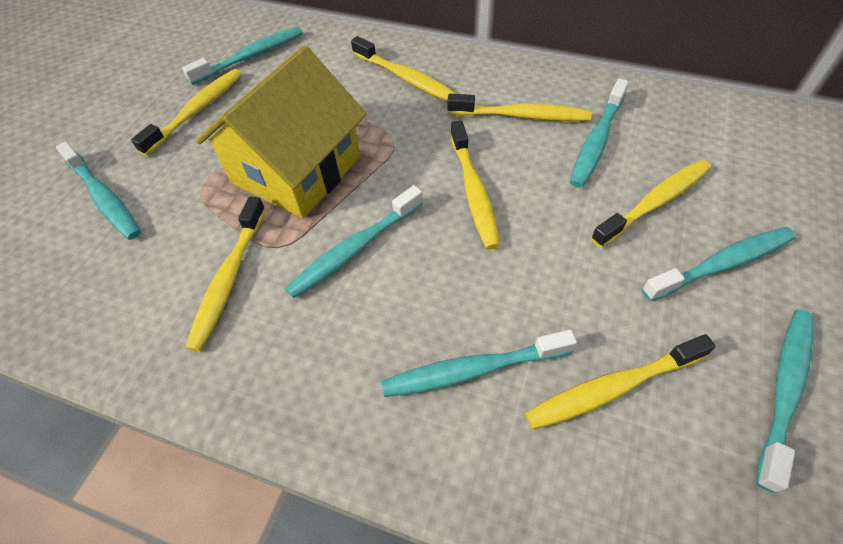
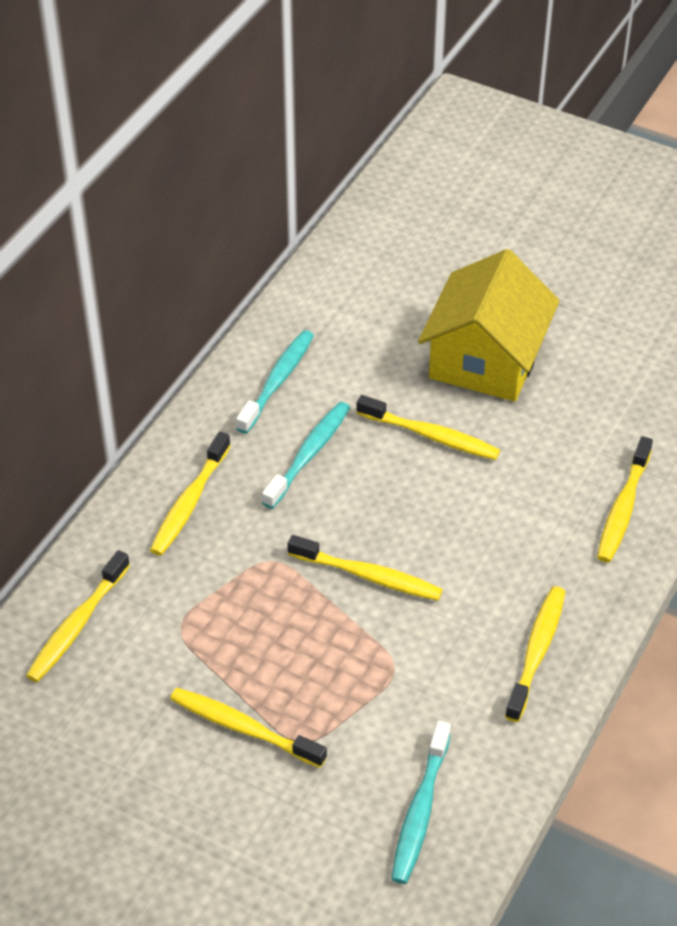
turquoise toothbrush: 7 -> 3

